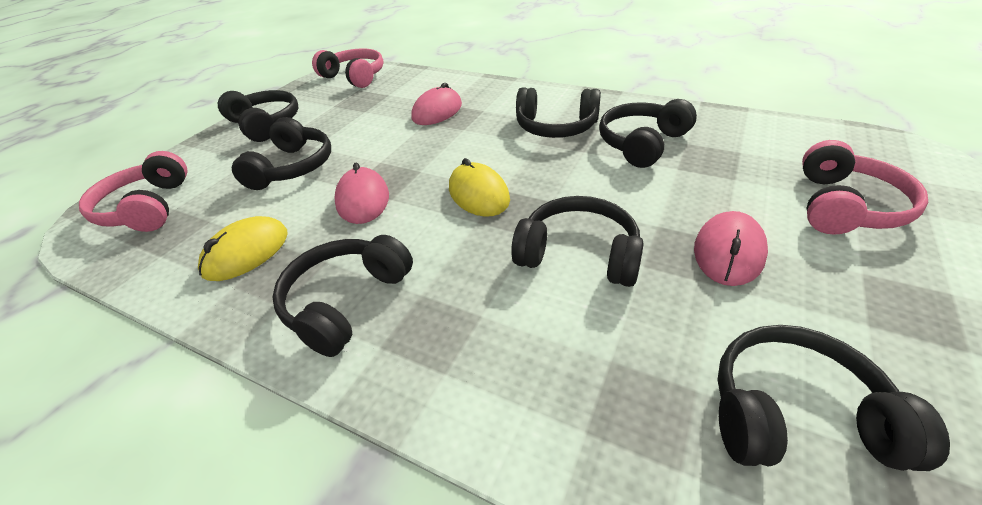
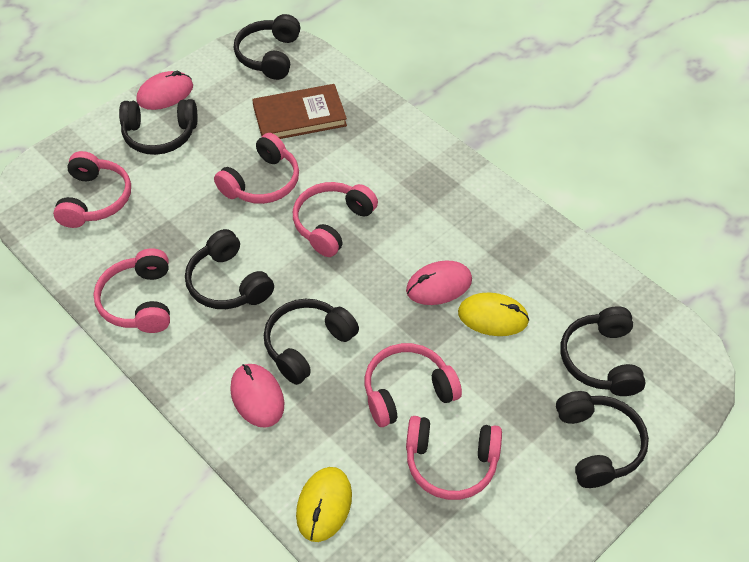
black headphones: 7 -> 6
brown book: 0 -> 1
pink headphones: 3 -> 6

